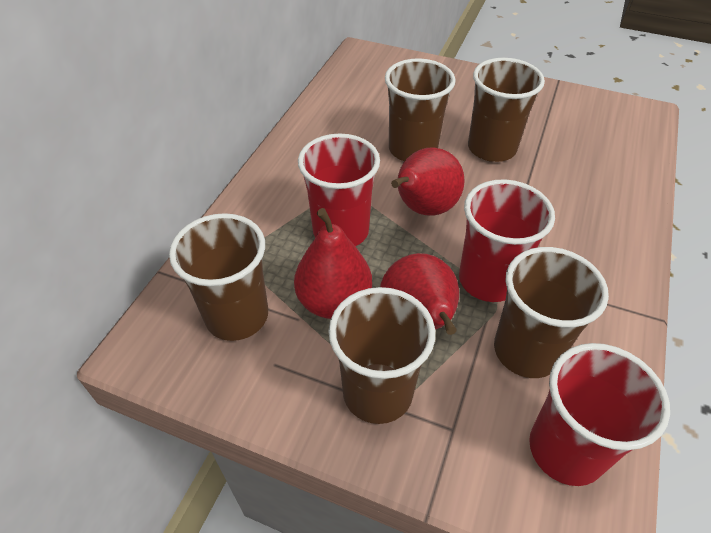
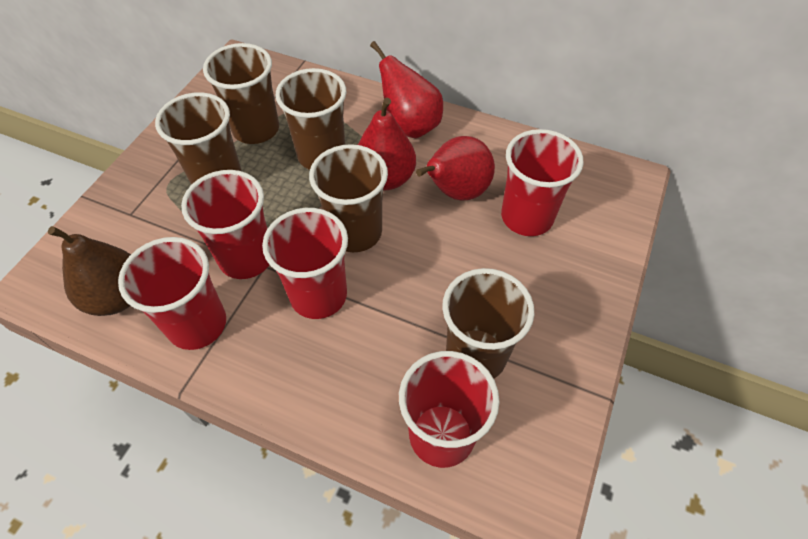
brown pear: 0 -> 1
red cup: 3 -> 5

